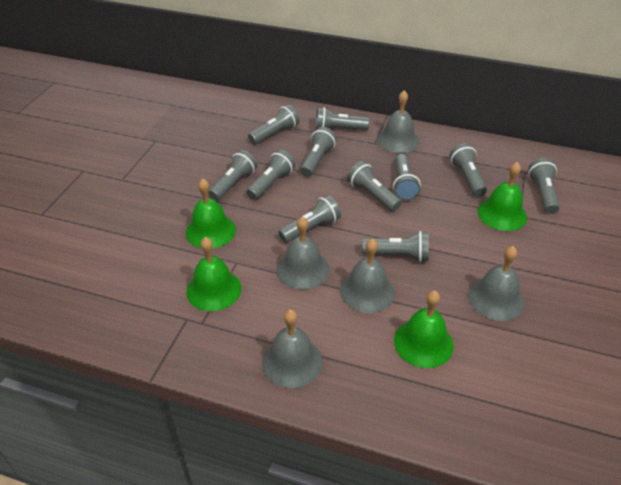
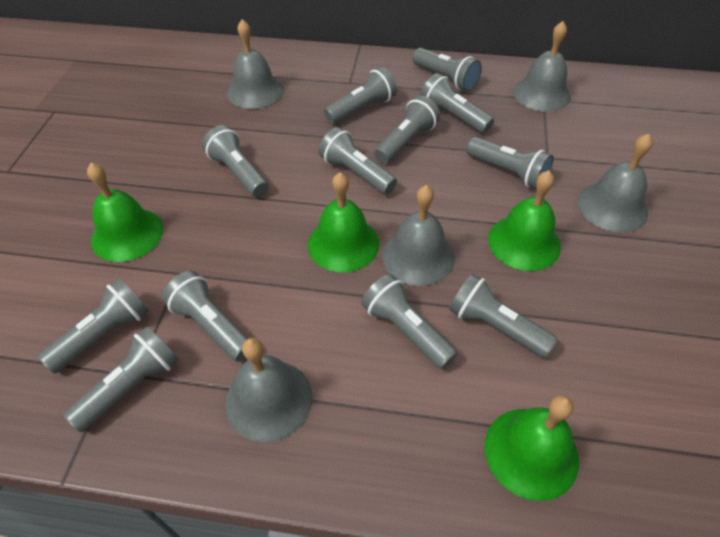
grey flashlight: 11 -> 12

